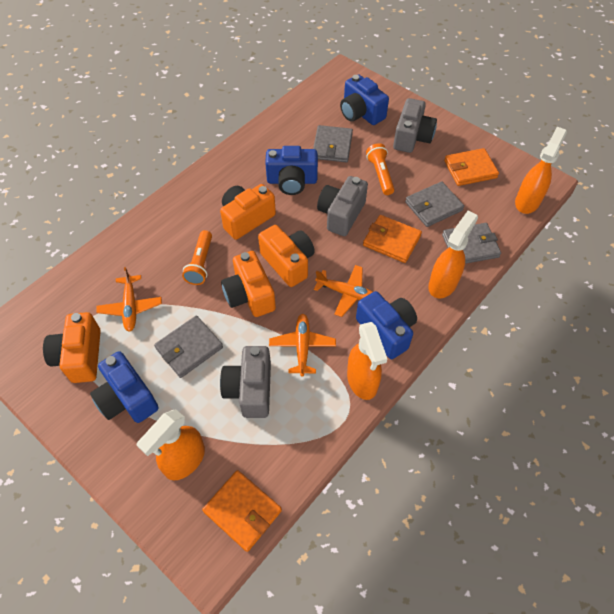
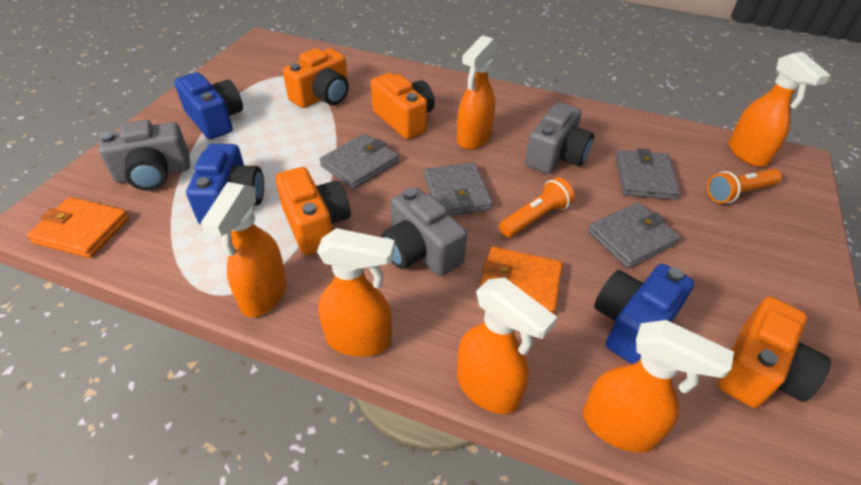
blue camera: 4 -> 3
orange plane: 3 -> 0
orange spray bottle: 4 -> 6
orange wallet: 3 -> 2

